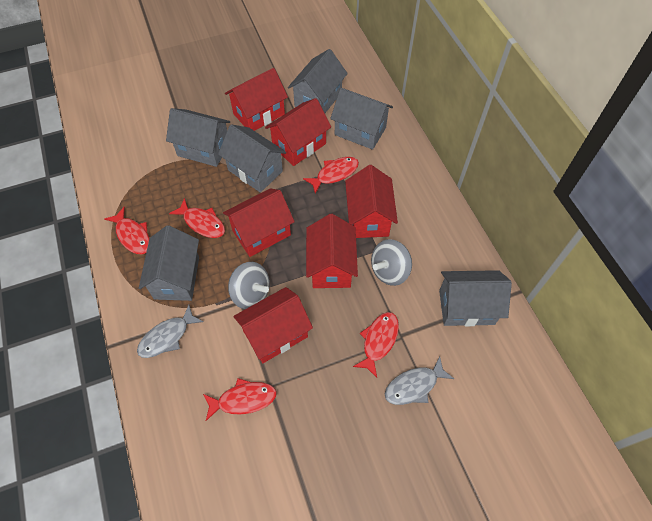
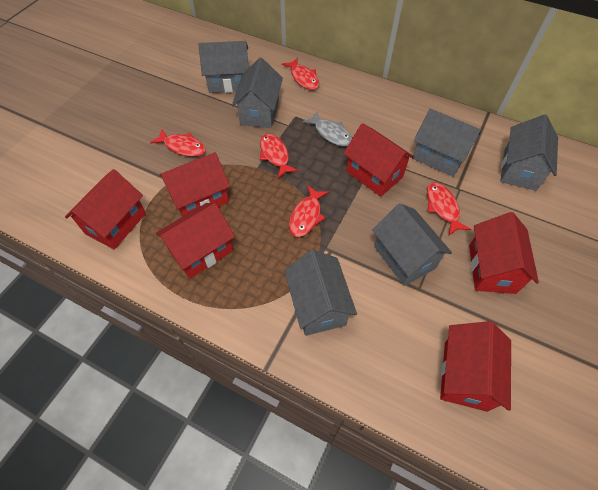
grey fish: 2 -> 1
grey spinning top: 2 -> 0

